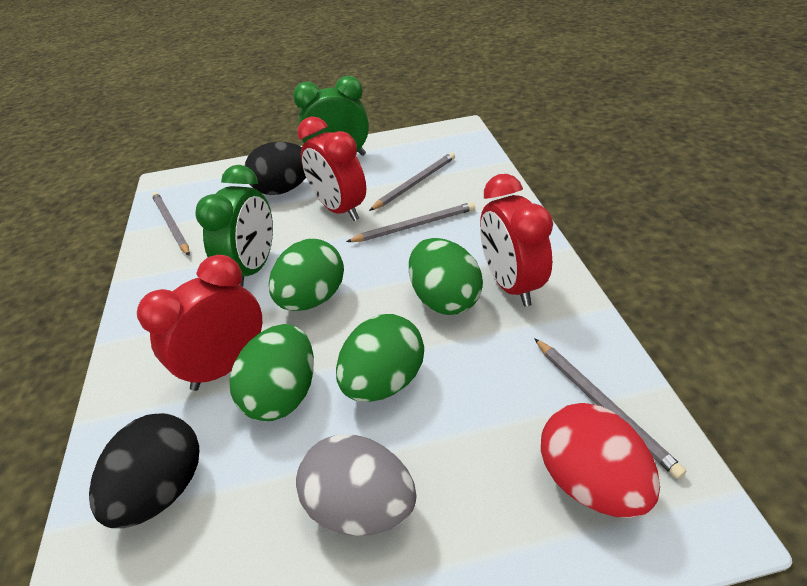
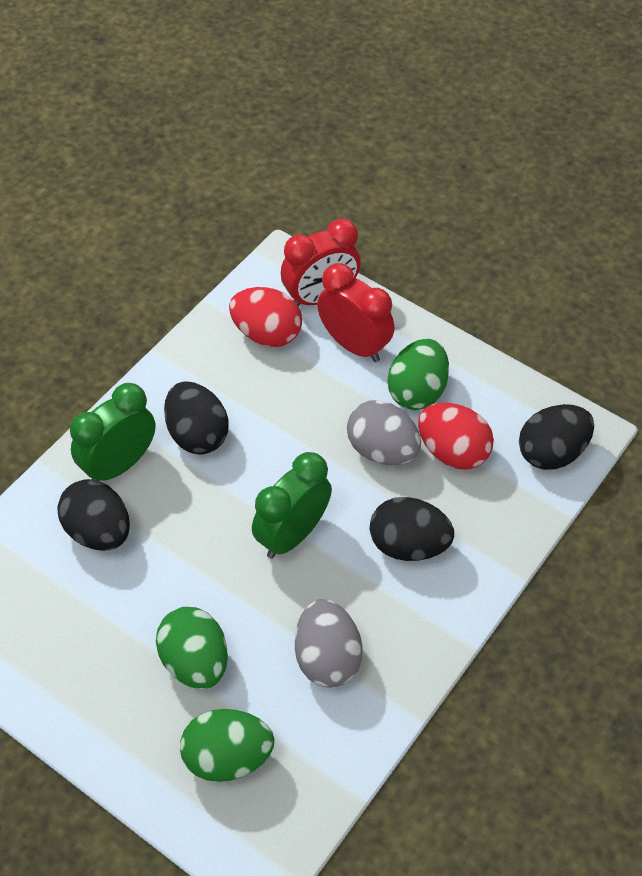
black egg: 2 -> 4
green egg: 4 -> 3
grey egg: 1 -> 2
grey pencil: 4 -> 0
red clock: 3 -> 2
red egg: 1 -> 2

